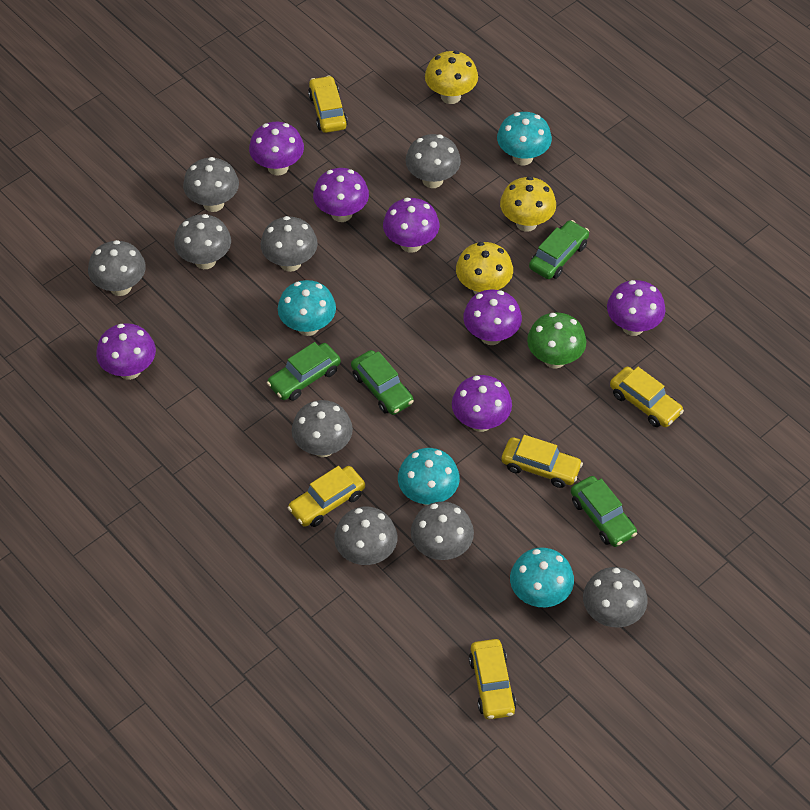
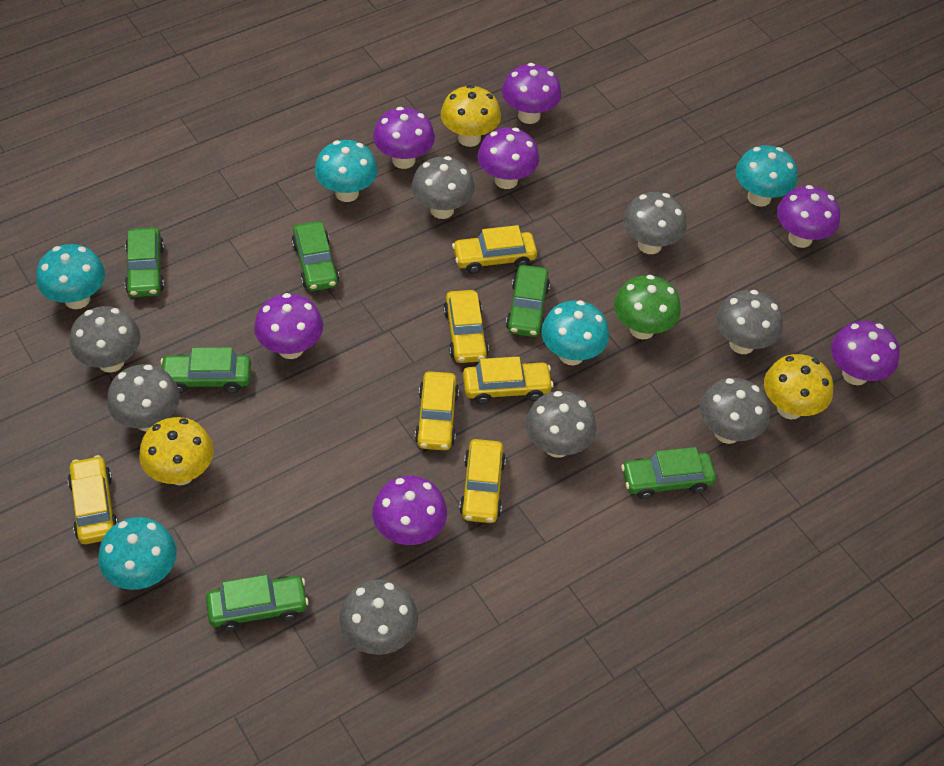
green car: 4 -> 6
grey mushroom: 9 -> 8
turquoise mushroom: 4 -> 5
yellow car: 5 -> 6

